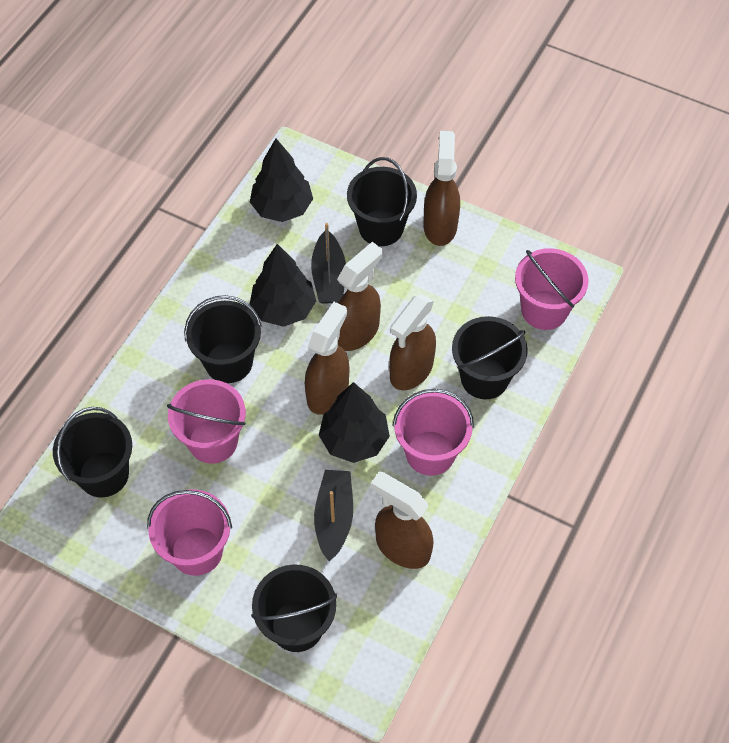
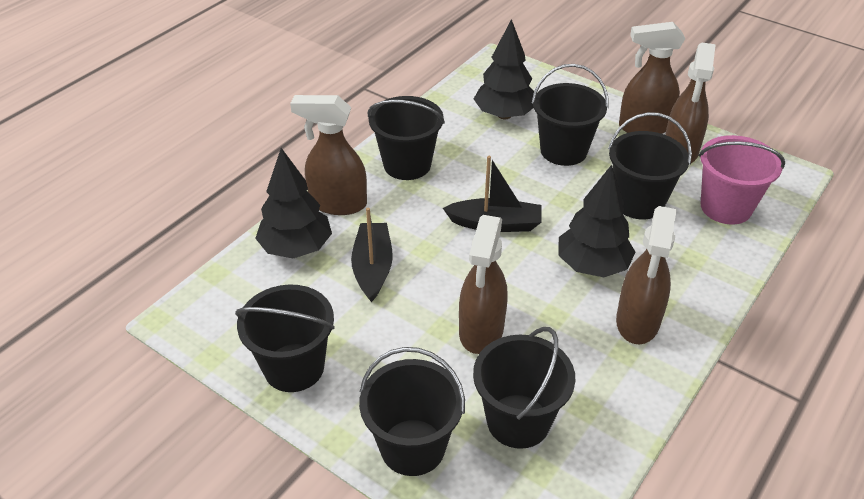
black bucket: 5 -> 6
pink bucket: 4 -> 1

